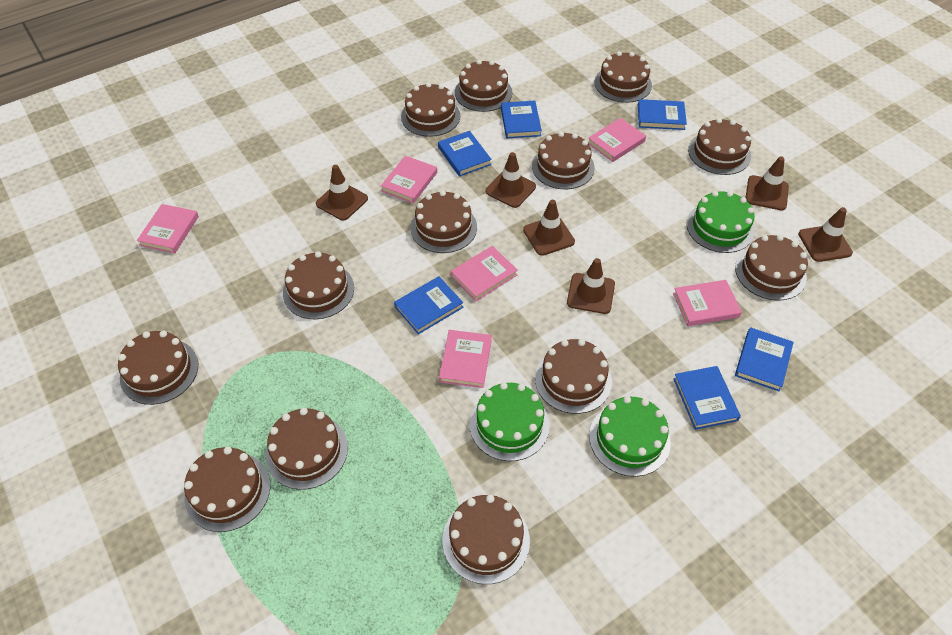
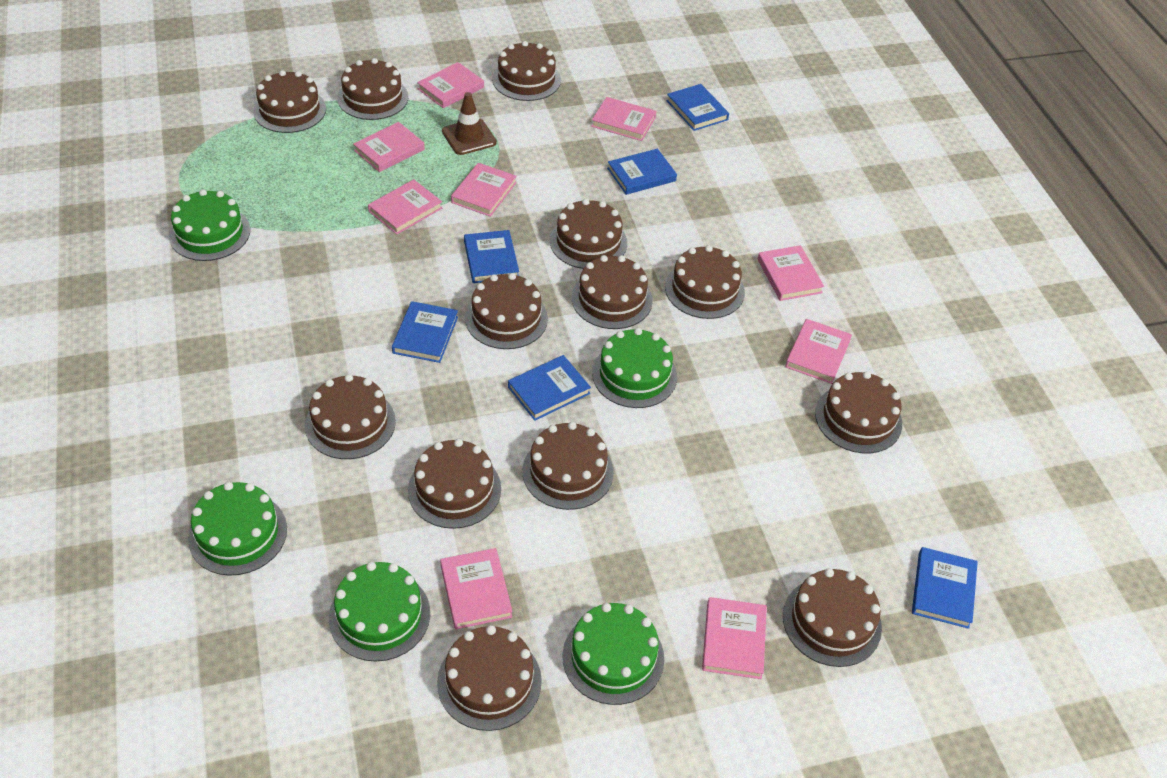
brown traffic cone: 6 -> 1
green cake: 3 -> 5
pink book: 6 -> 9

